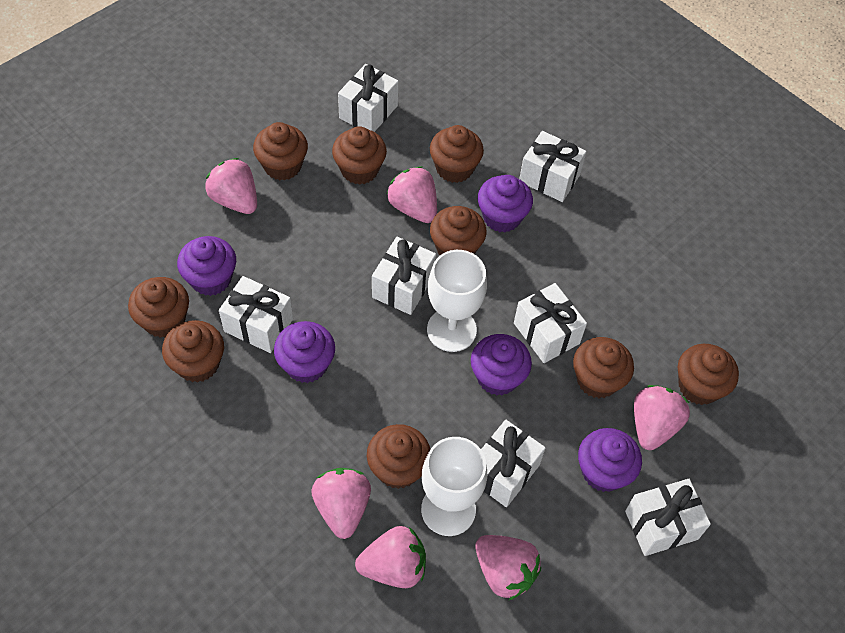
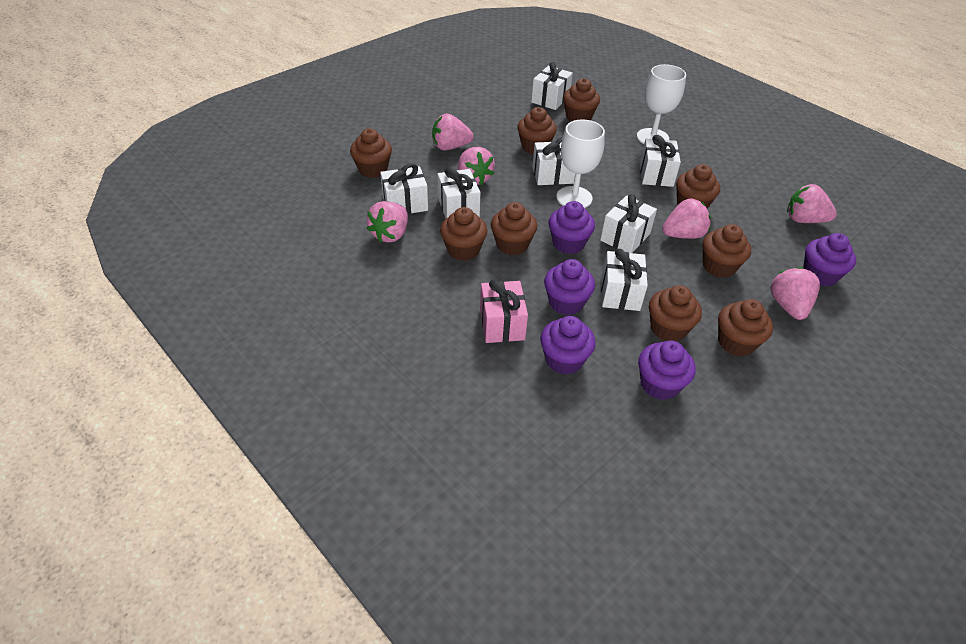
pink gift: 0 -> 1

